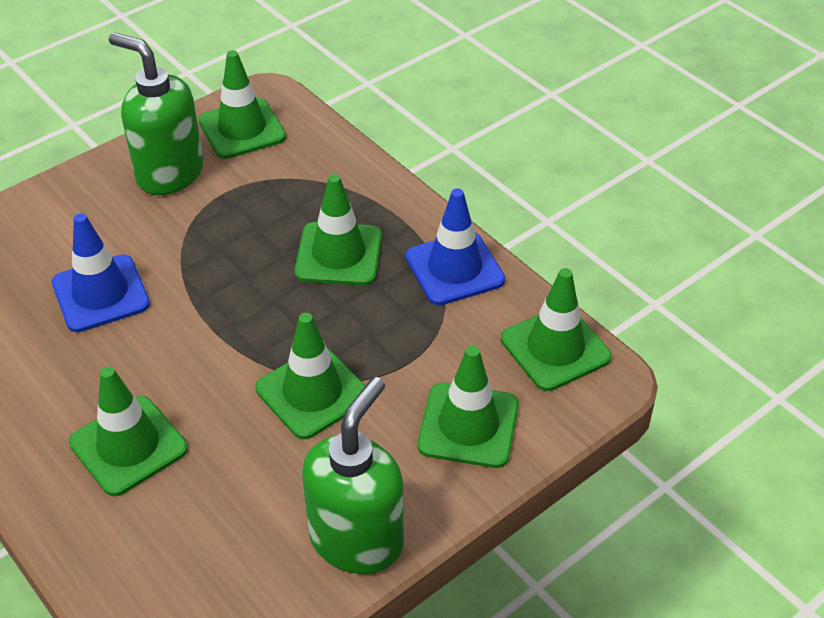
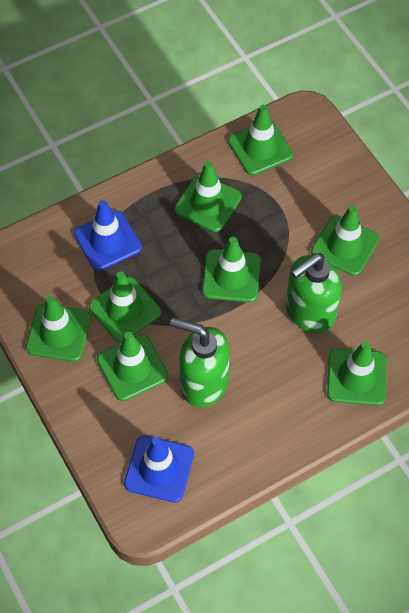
green traffic cone: 6 -> 8

